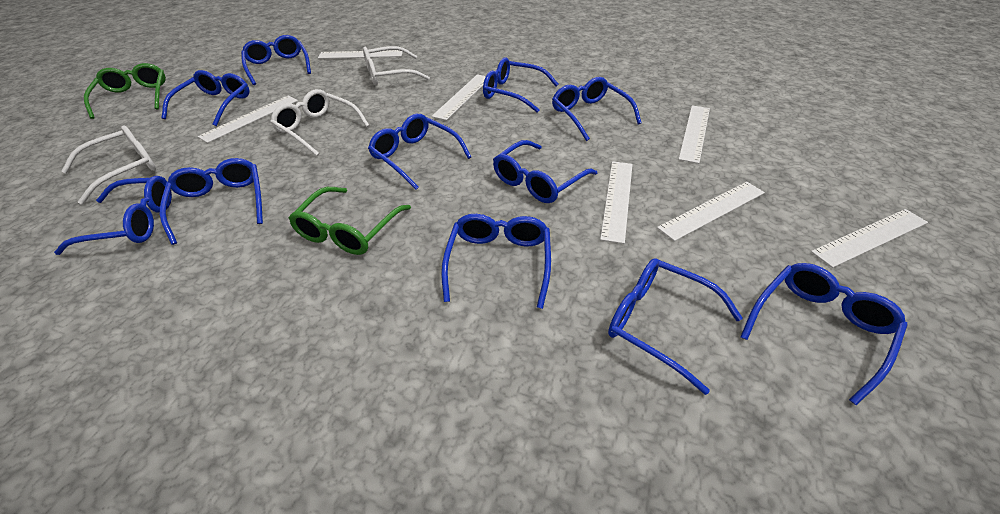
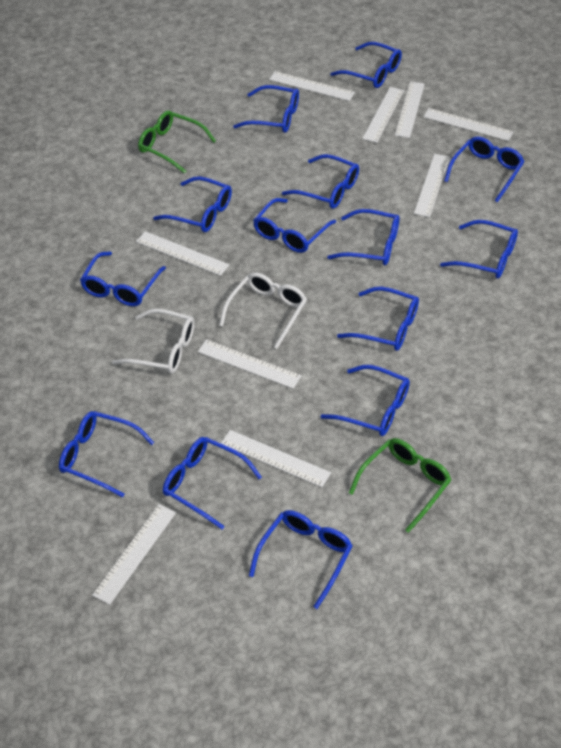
blue glasses: 11 -> 14
white glasses: 3 -> 2
white ruler: 7 -> 9

